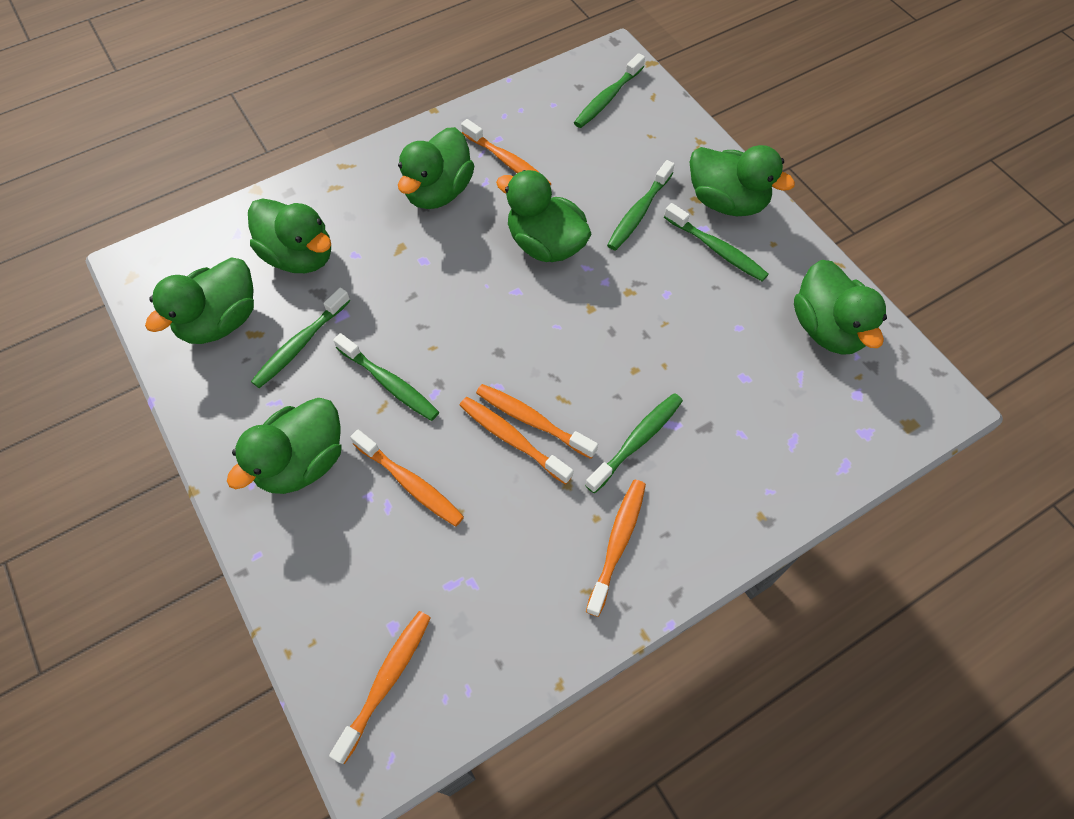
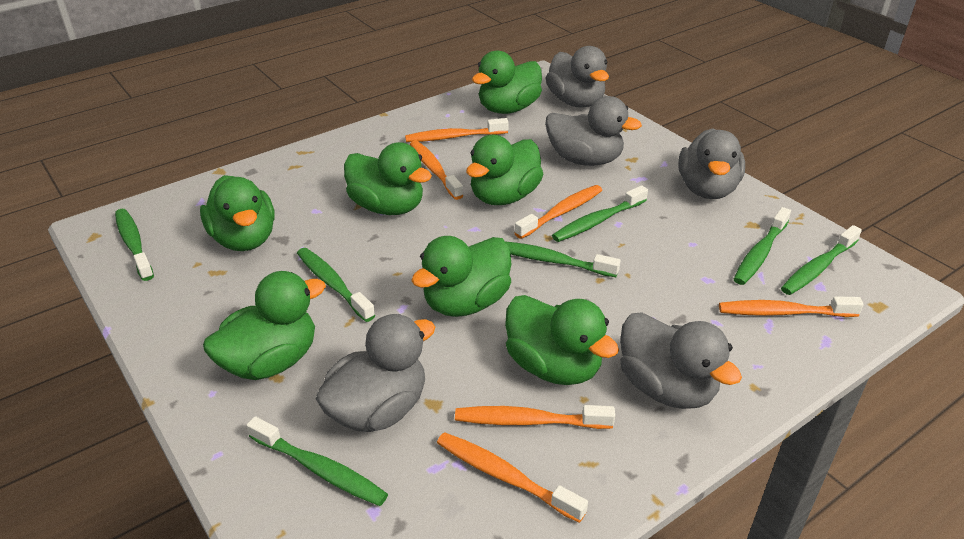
green toothbrush: 6 -> 7
grey duck: 0 -> 5

